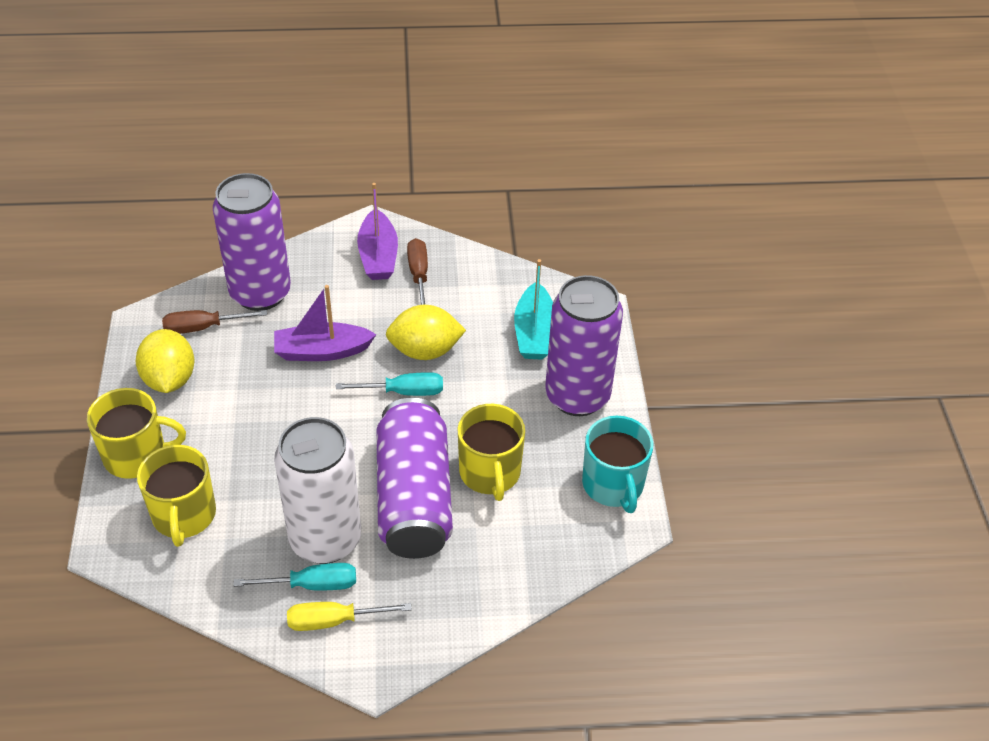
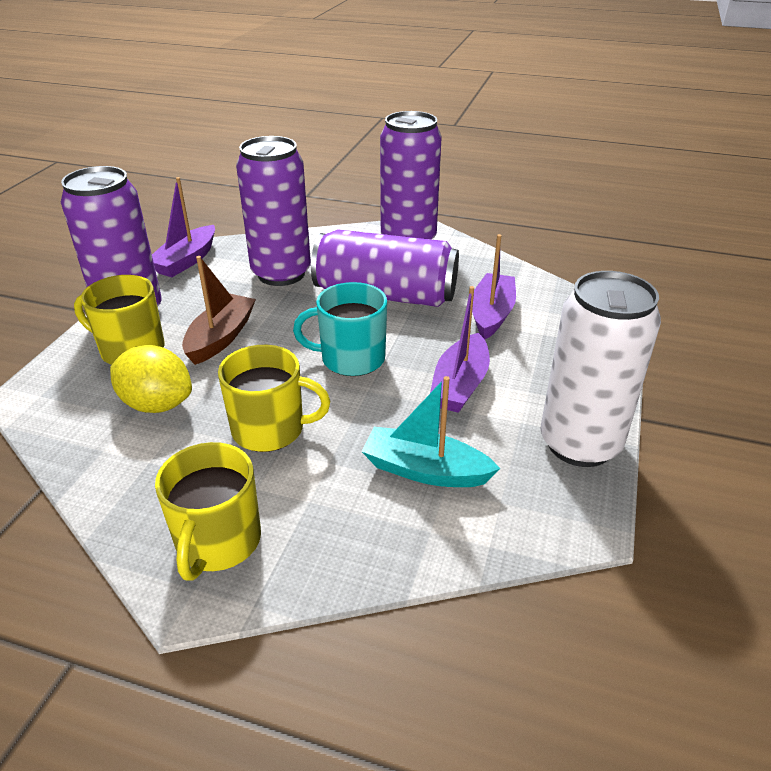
brown boat: 0 -> 1
brown screwdriver: 2 -> 0
purple boat: 2 -> 3
purple can: 3 -> 4
turquoise screwdriver: 2 -> 0
yellow lemon: 2 -> 1
yellow screwdriver: 1 -> 0

